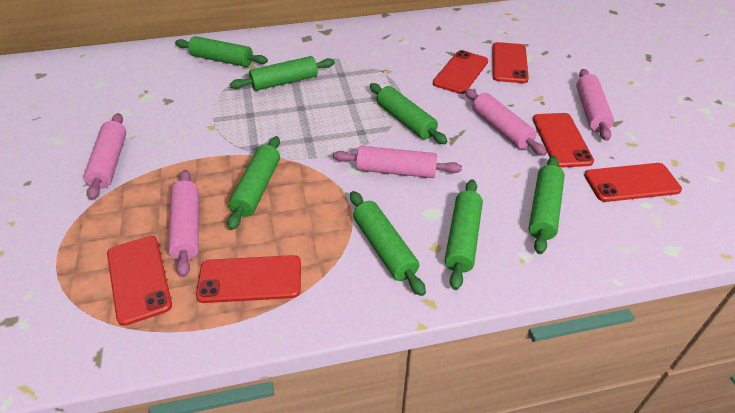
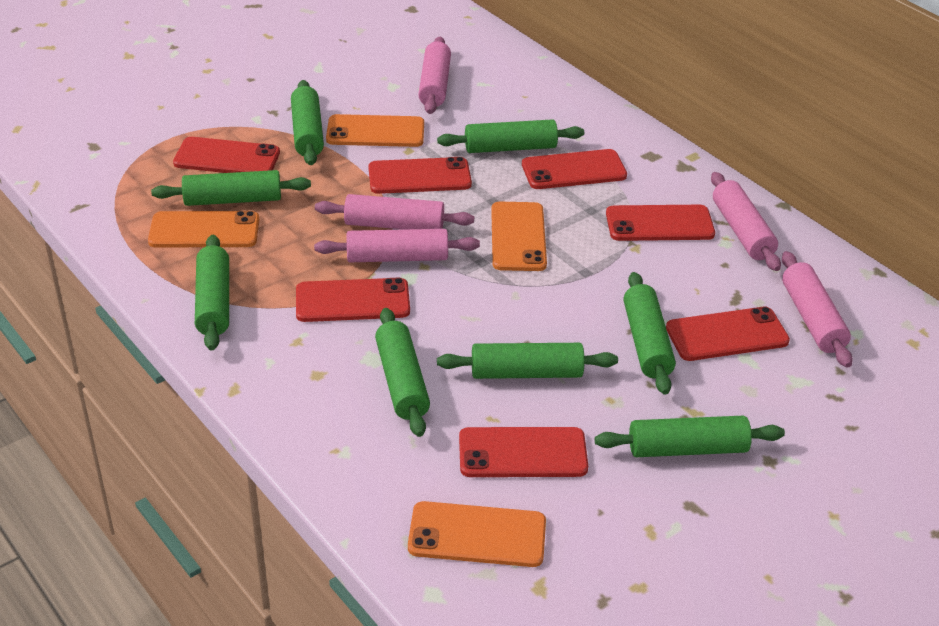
green rolling pin: 7 -> 8
orange phone: 0 -> 4
red phone: 6 -> 7

